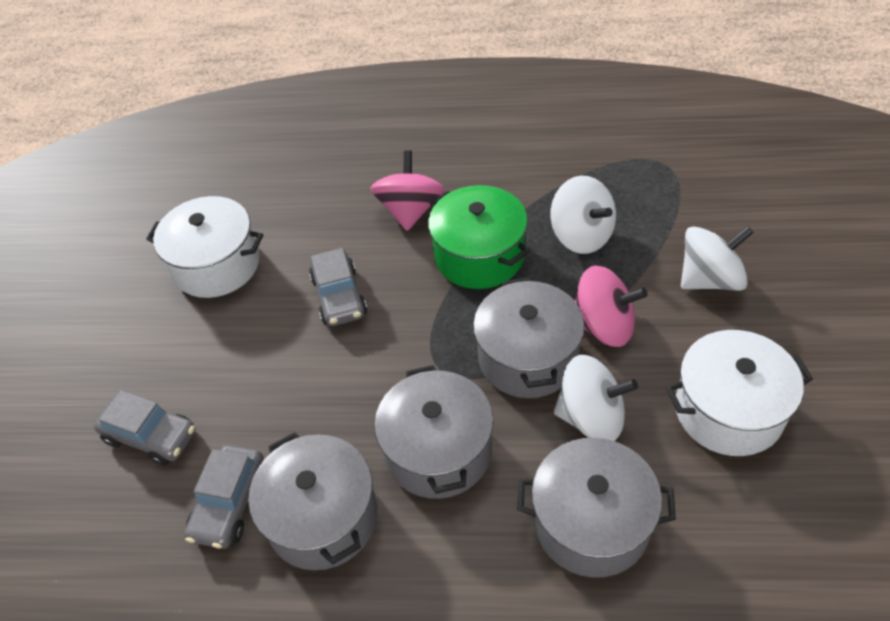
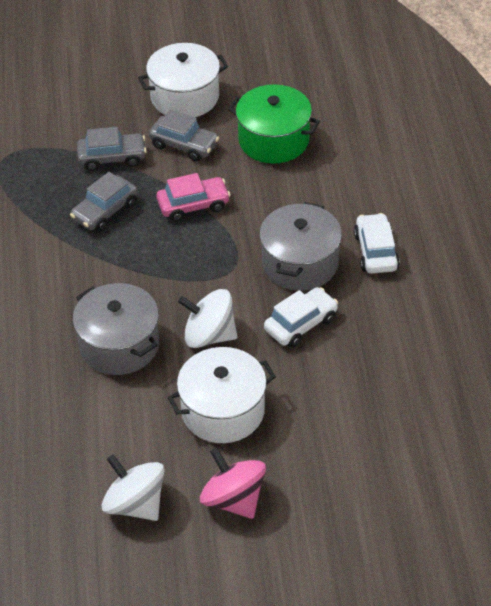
grey pot: 4 -> 2
pink car: 0 -> 1
pink spinning top: 2 -> 1
white car: 0 -> 2
white spinning top: 3 -> 2

